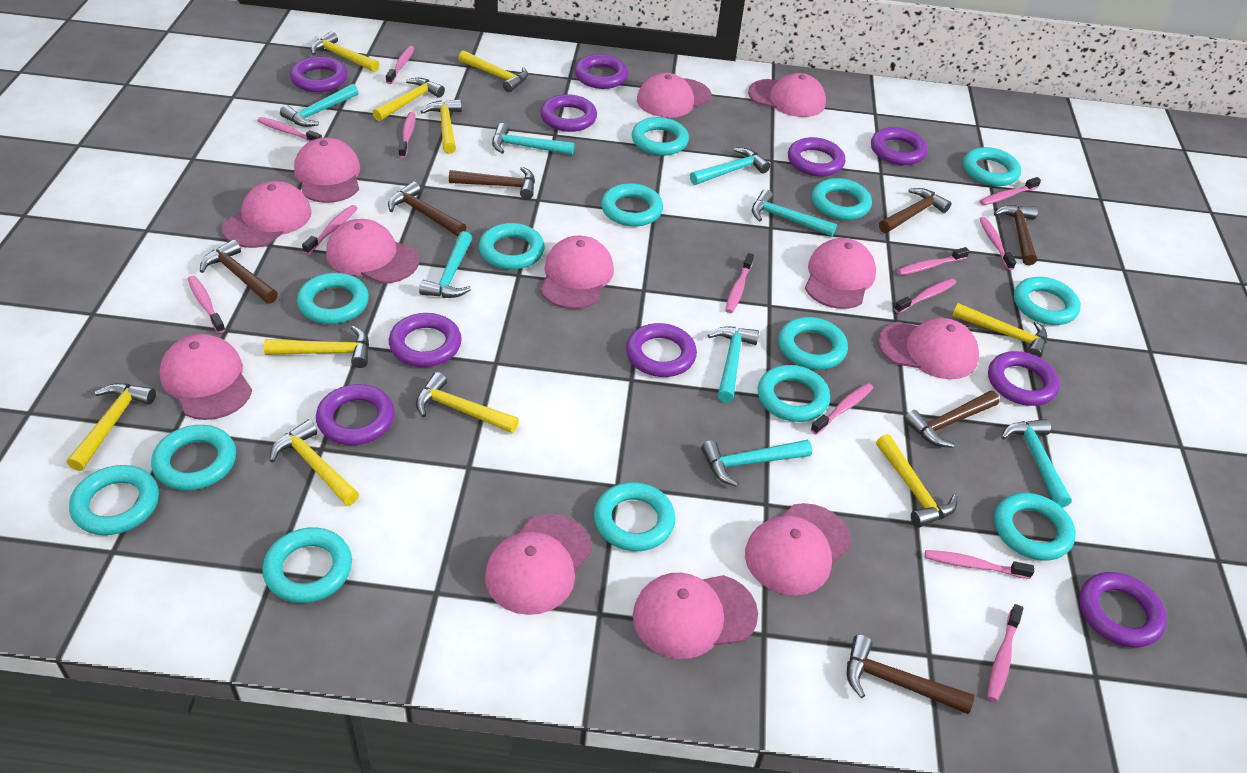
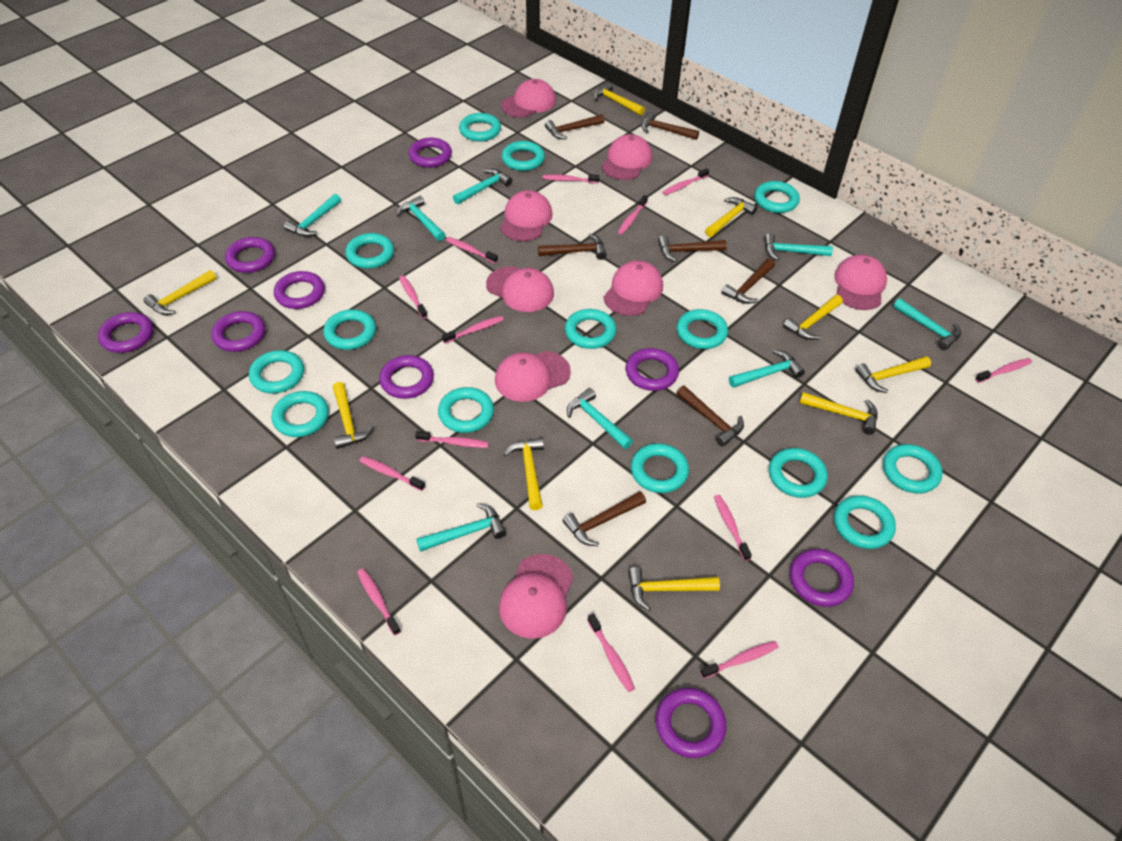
pink cap: 12 -> 8
purple ring: 10 -> 9
yellow hammer: 10 -> 9

